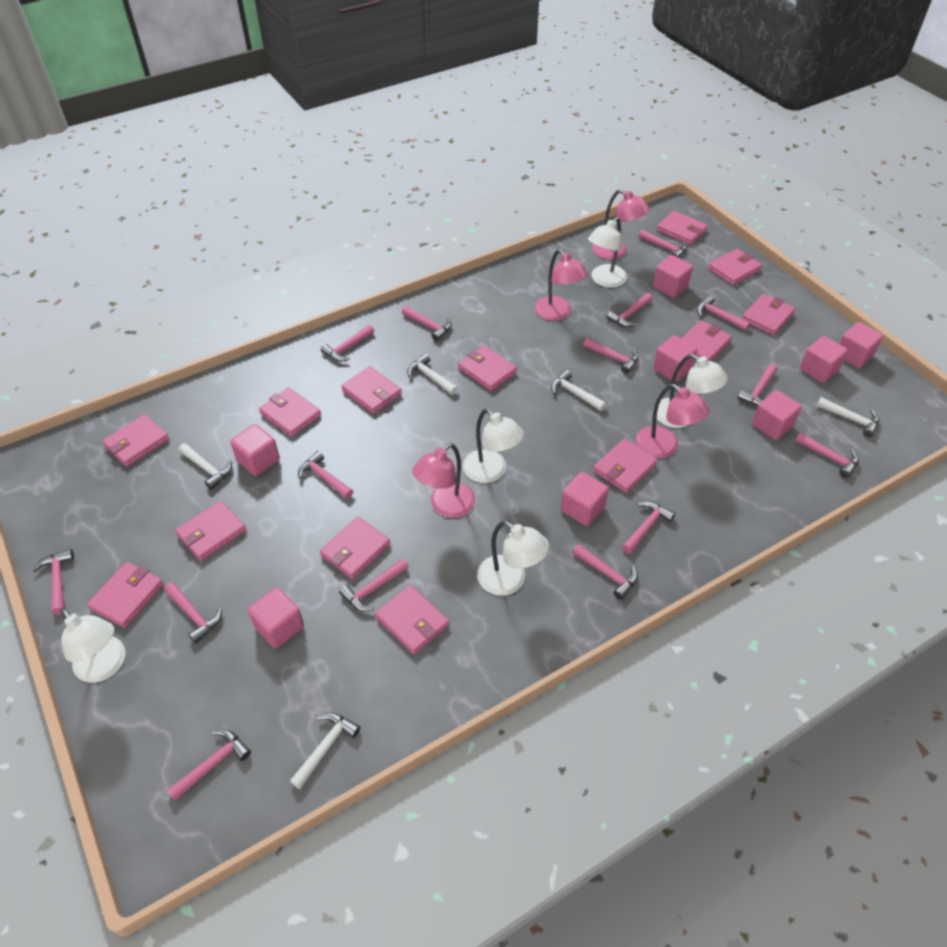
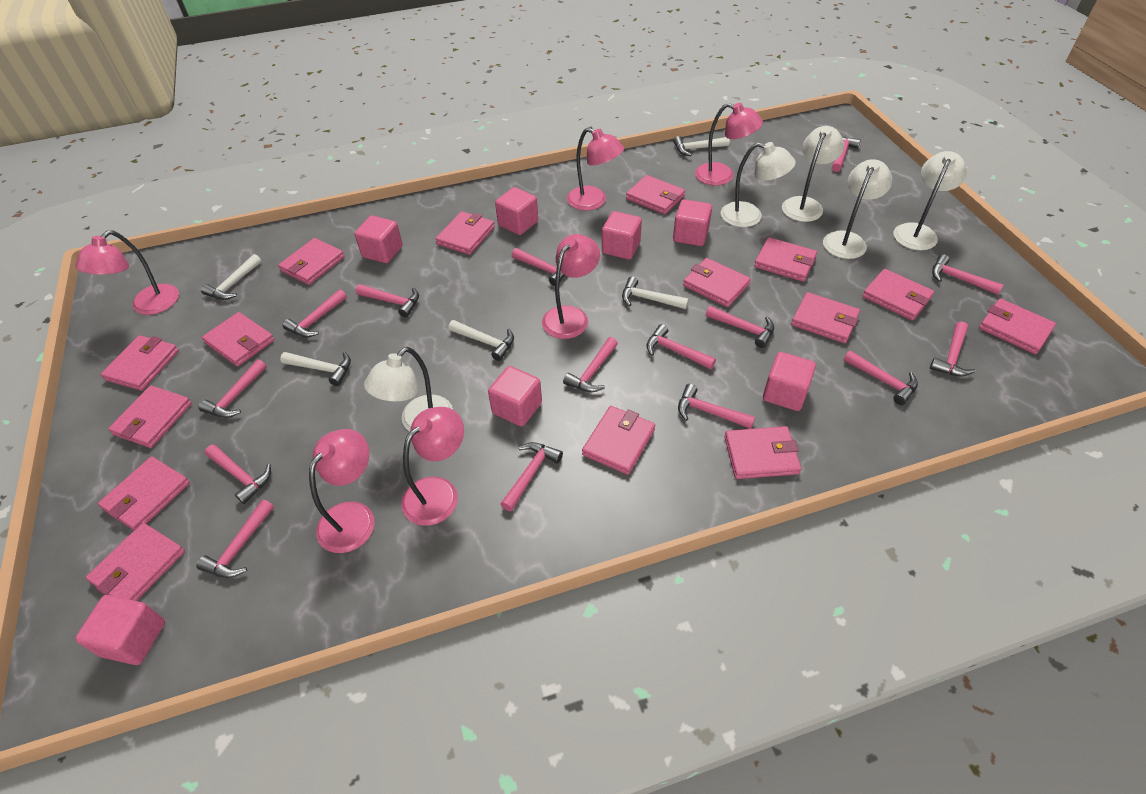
pink cube: 8 -> 7
pink lamp: 4 -> 6
pink wallet: 13 -> 15

